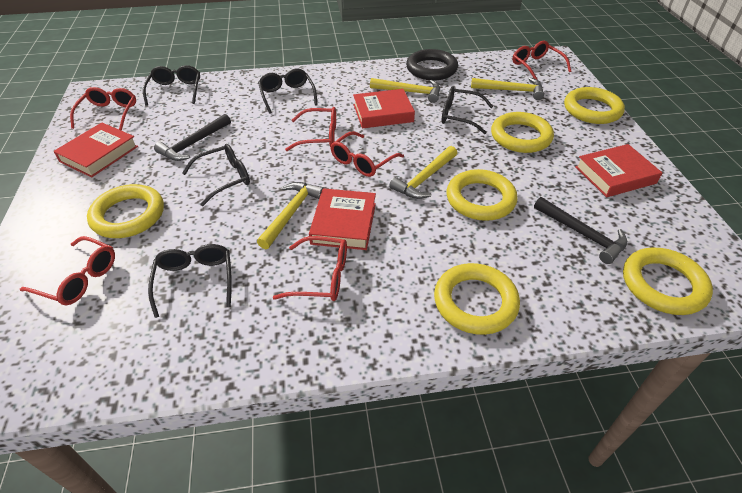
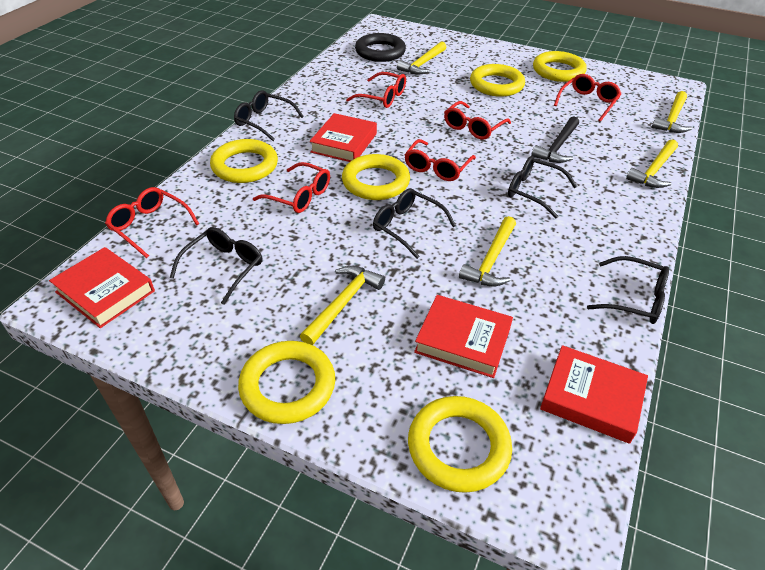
black hammer: 2 -> 1
yellow hammer: 4 -> 5

